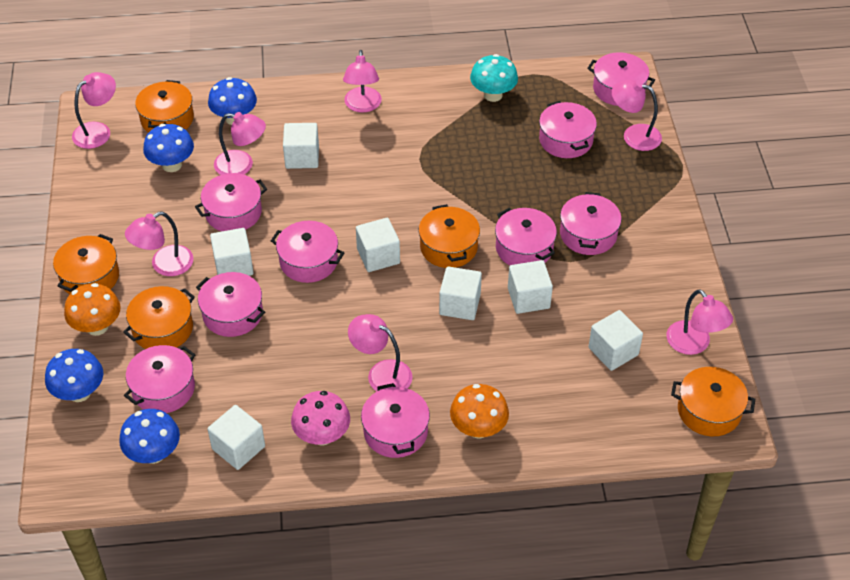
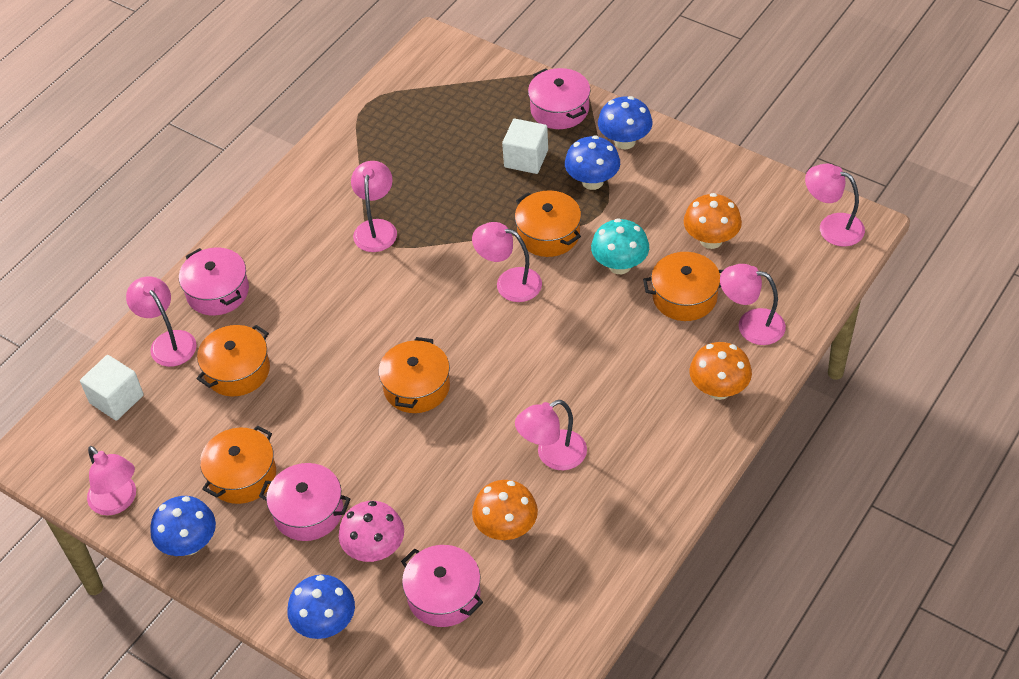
orange mushroom: 2 -> 3
pink pot: 9 -> 4
white cube: 7 -> 2

